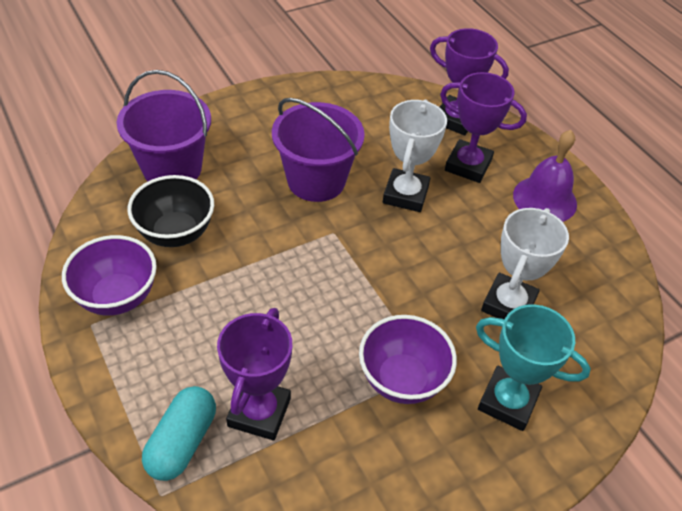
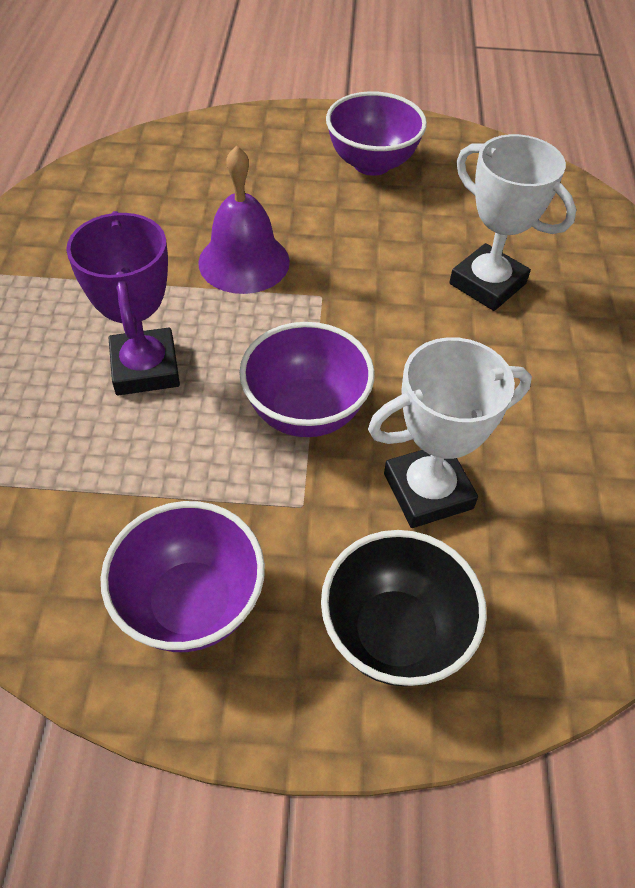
purple bowl: 2 -> 3
purple bucket: 2 -> 0
purple trophy: 3 -> 1
turquoise capsule: 1 -> 0
turquoise trophy: 1 -> 0

